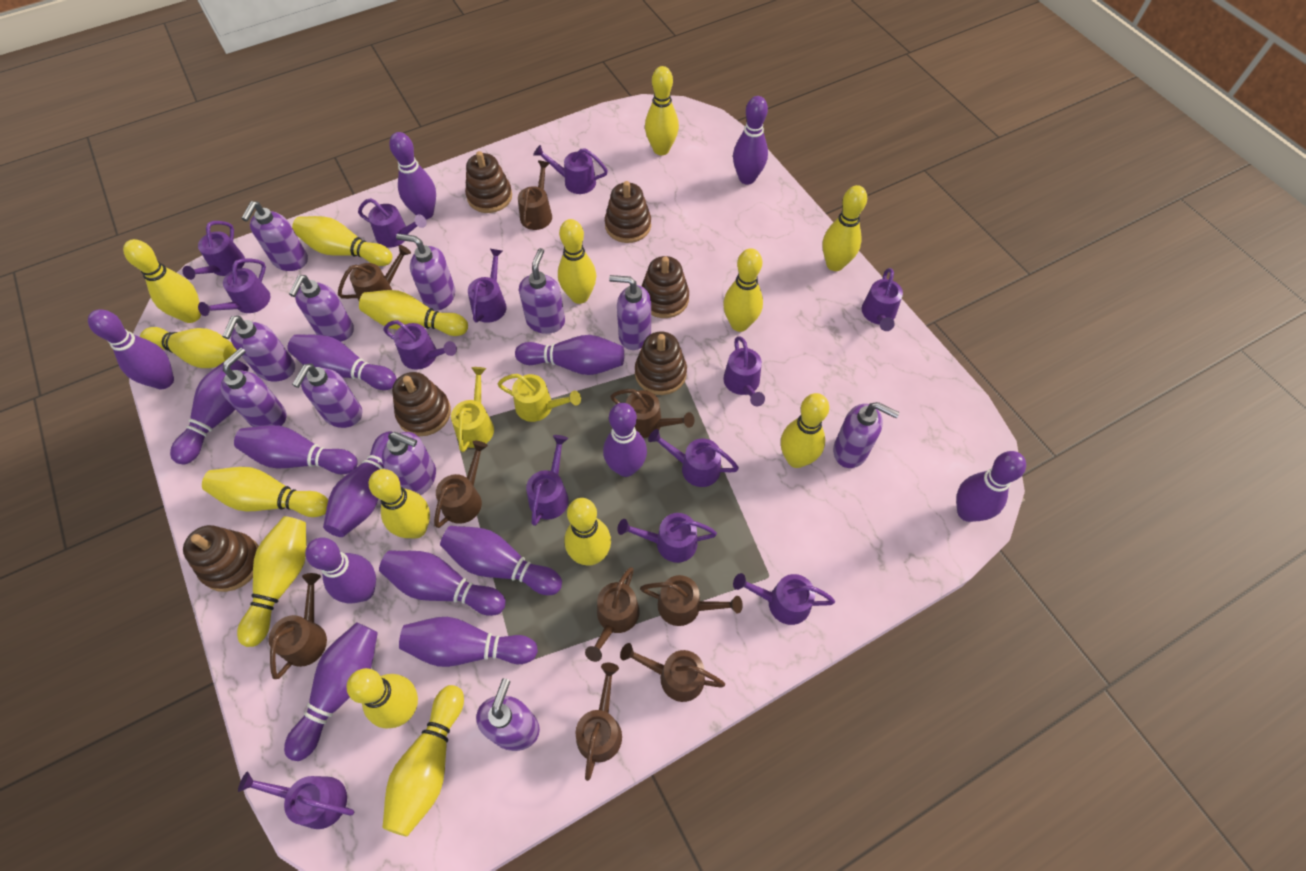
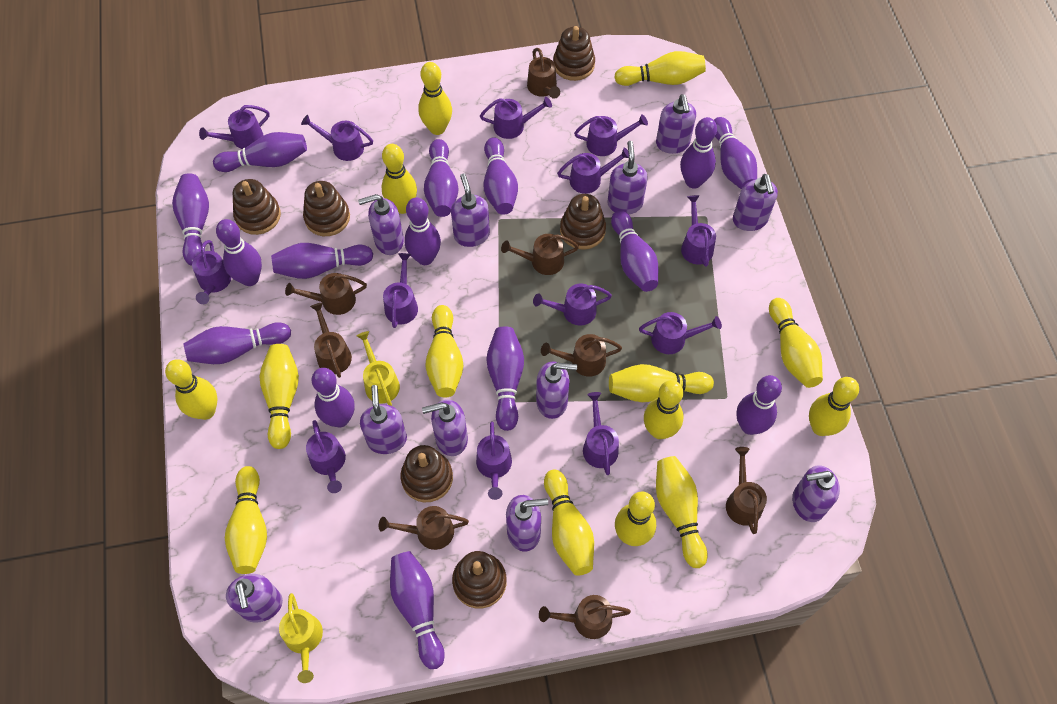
brown watering can: 9 -> 8
yellow bowling pin: 15 -> 14

